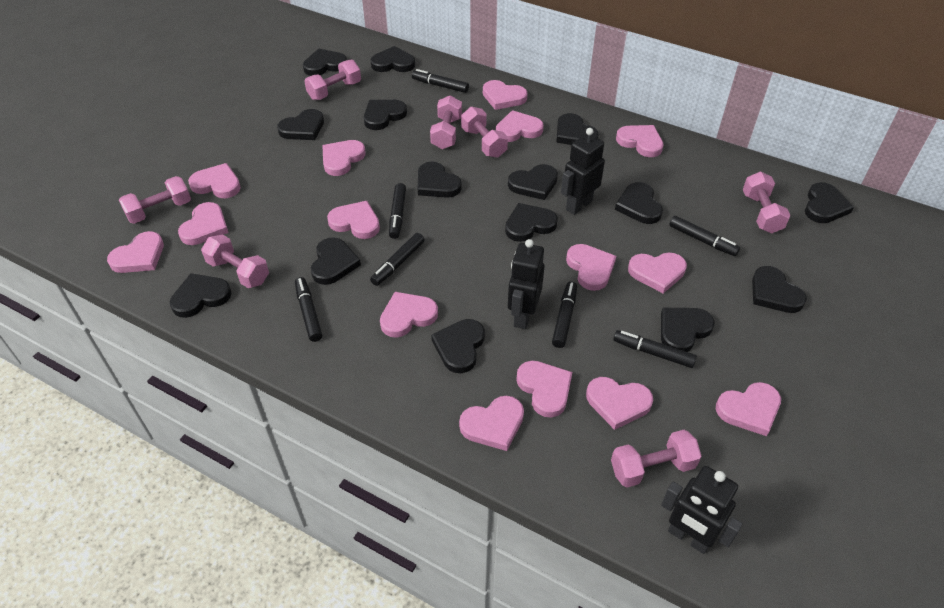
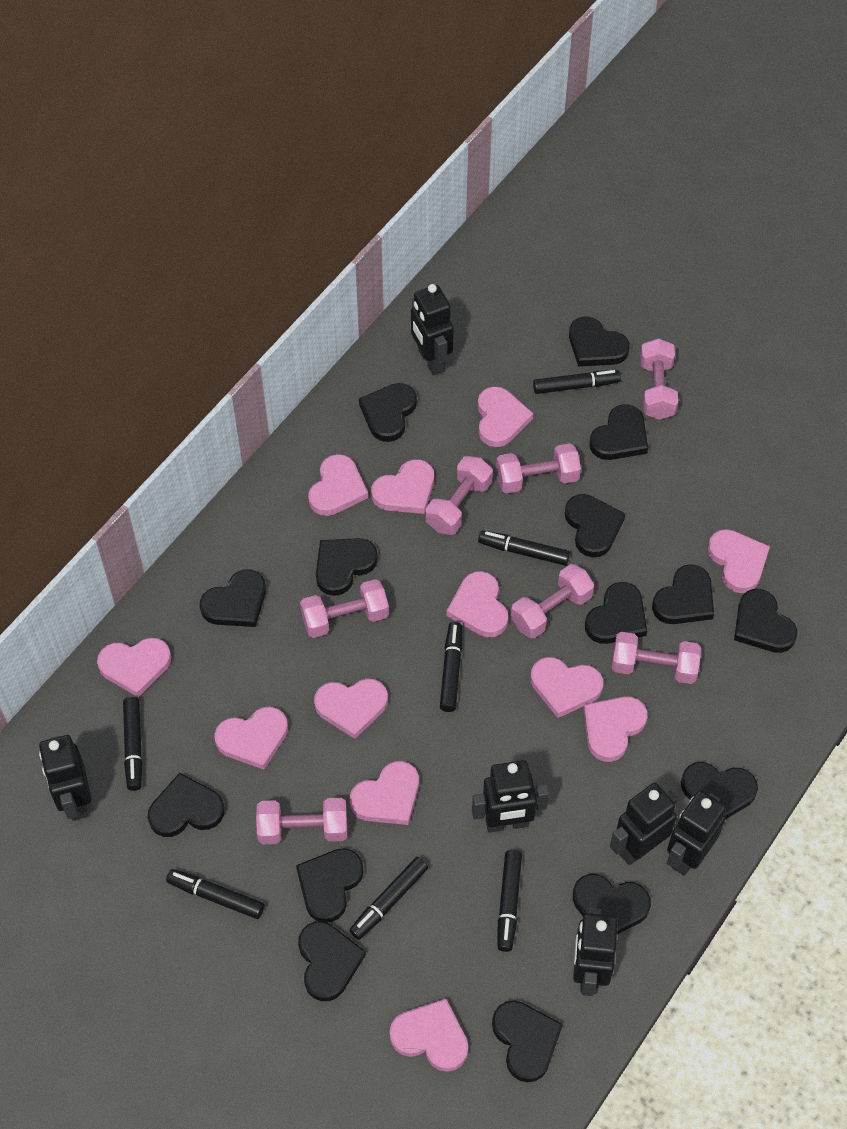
black robot: 3 -> 6
pink heart: 15 -> 12

